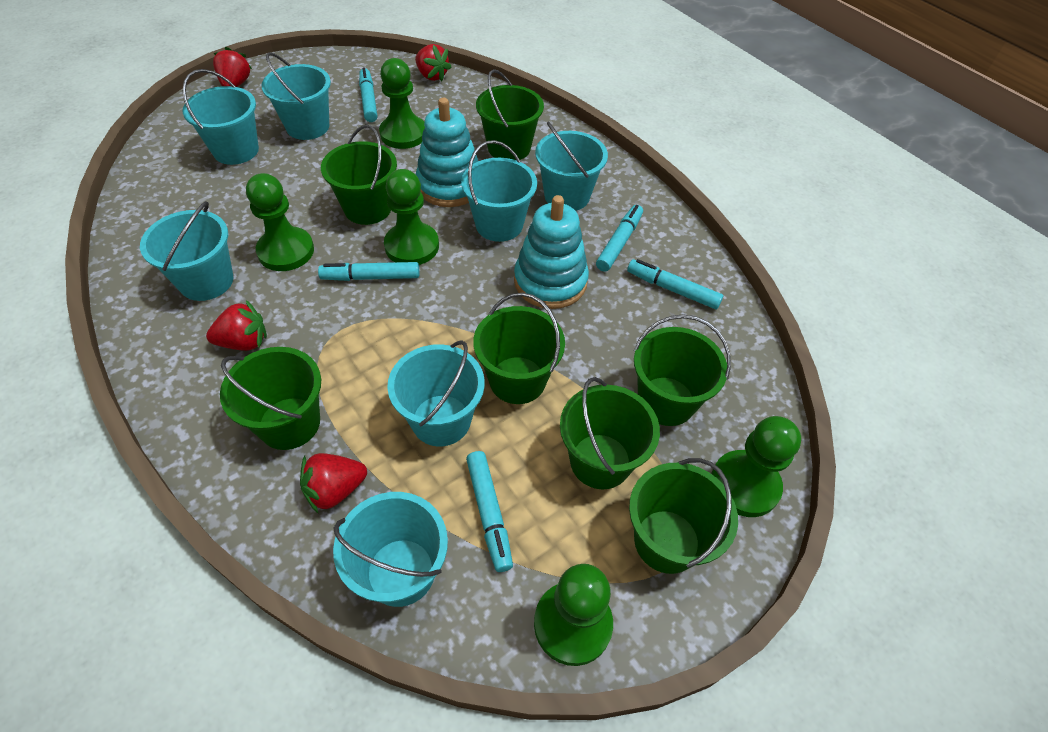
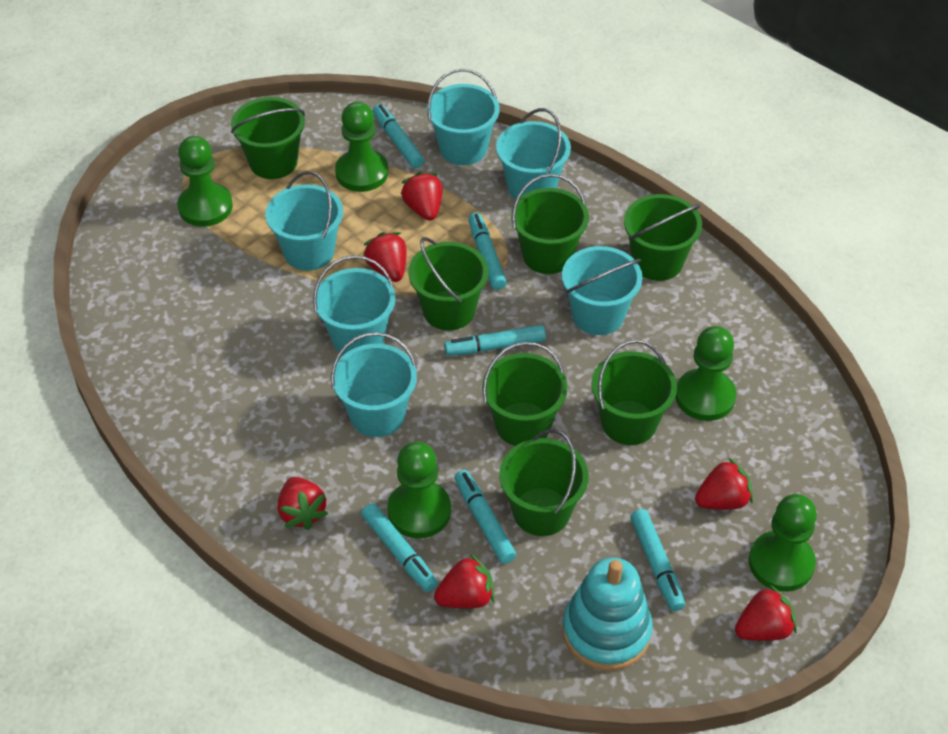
red strawberry: 4 -> 6
turquoise bucket: 7 -> 6
turquoise marker: 5 -> 6
turquoise stacking toy: 2 -> 1

